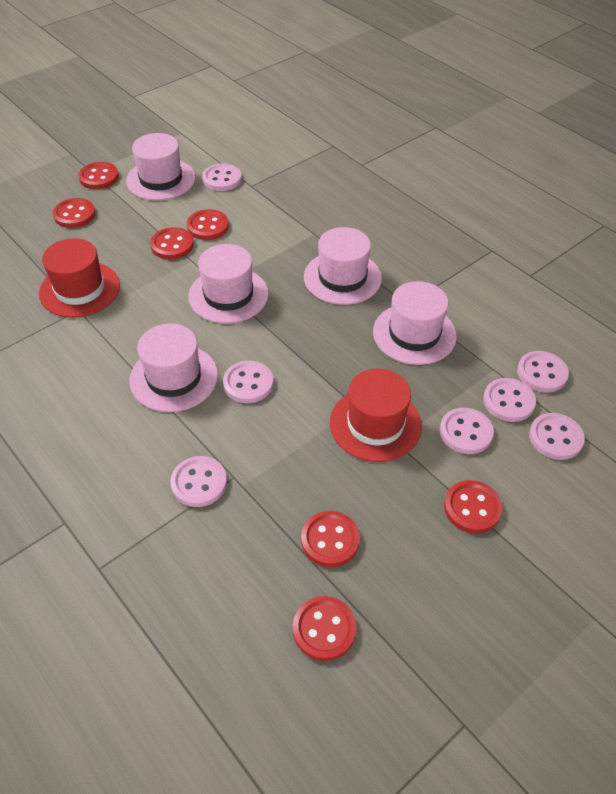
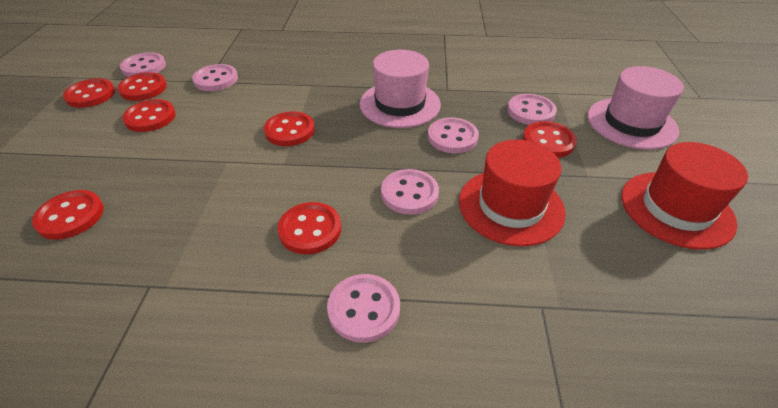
pink button: 7 -> 6
pink hat: 5 -> 2

